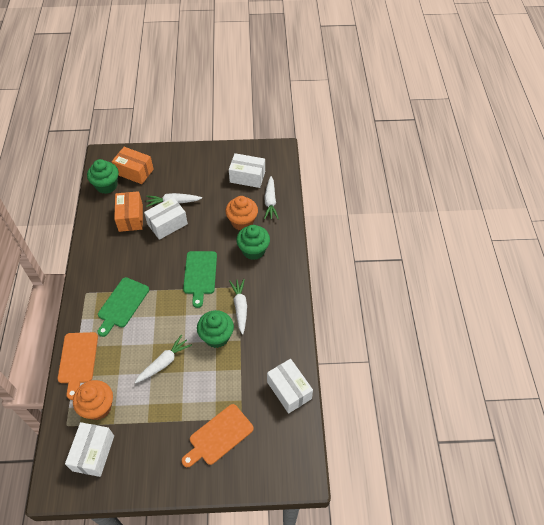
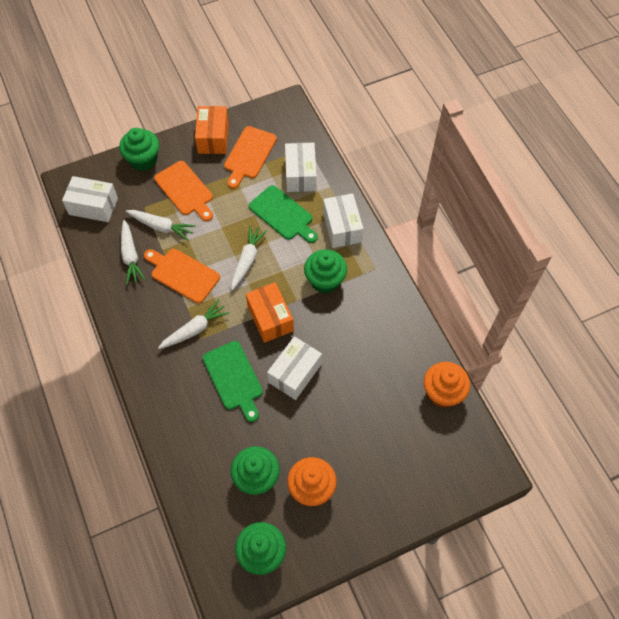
green cupcake: 3 -> 4
orange cutting board: 2 -> 3

